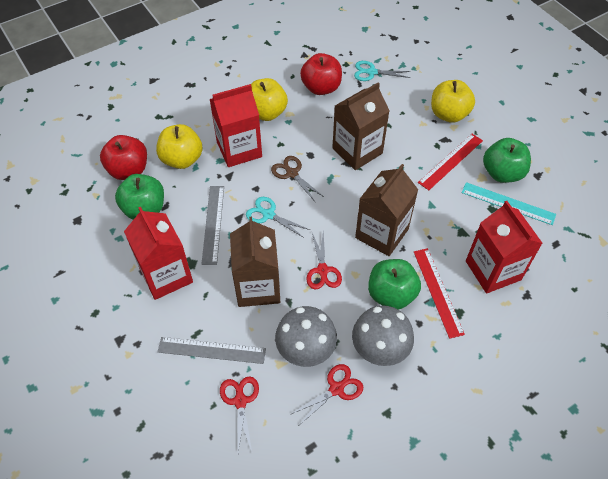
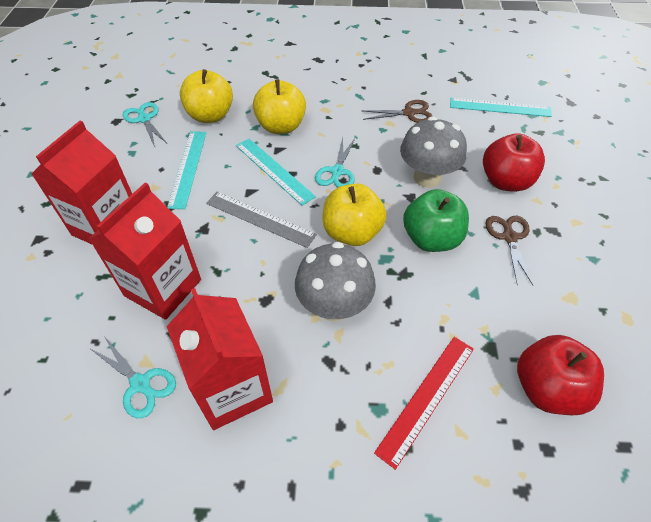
brown carton: 3 -> 0
brown scissors: 1 -> 2
green apple: 3 -> 1
grey ruler: 2 -> 1
red ruler: 2 -> 1
red scissors: 3 -> 0
turquoise ruler: 1 -> 3
turquoise scissors: 2 -> 3

